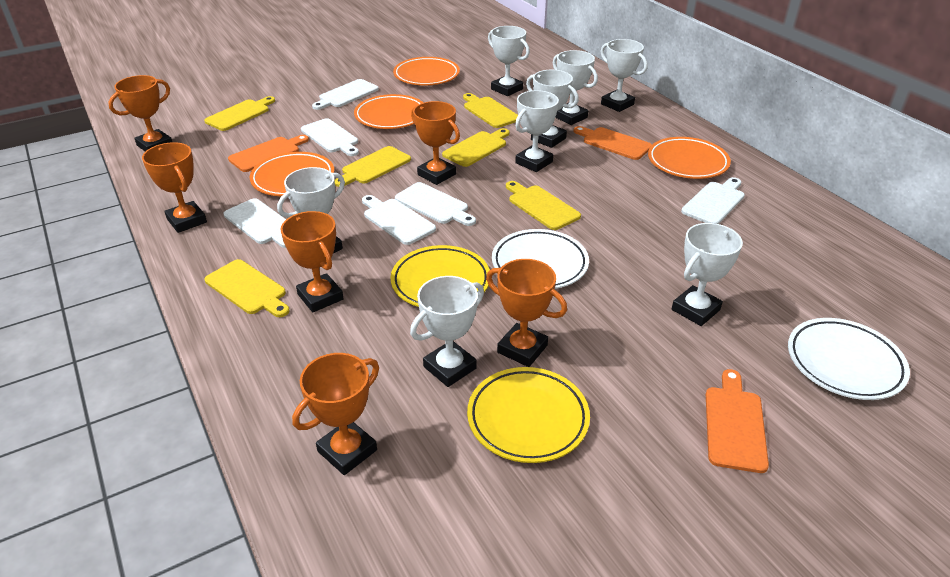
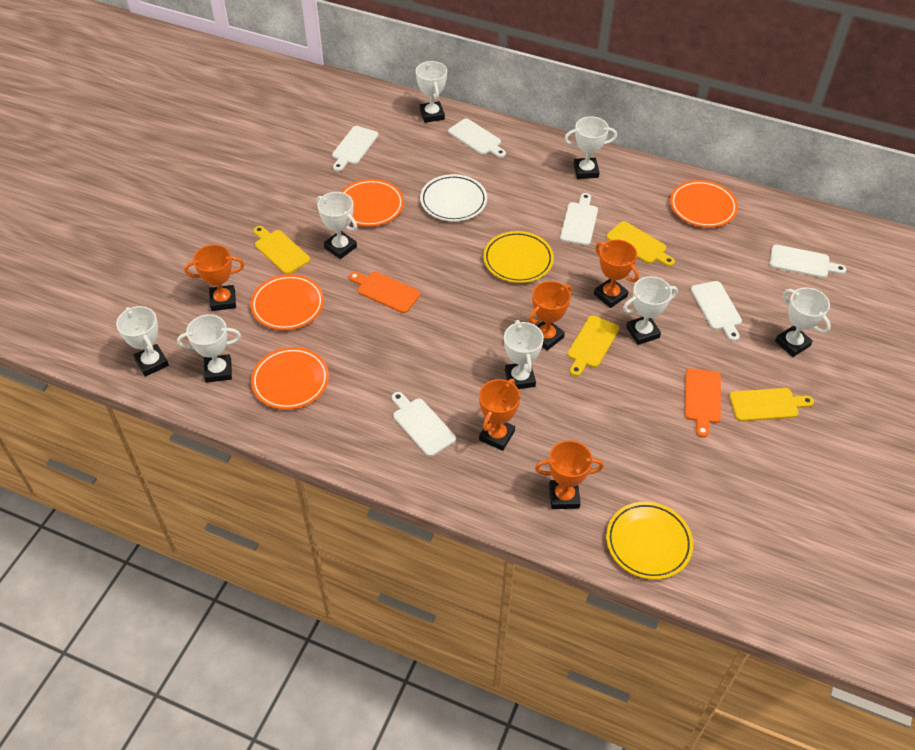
orange cutting board: 3 -> 2
orange trophy: 6 -> 5
white plate: 2 -> 1
yellow cutting board: 6 -> 4

